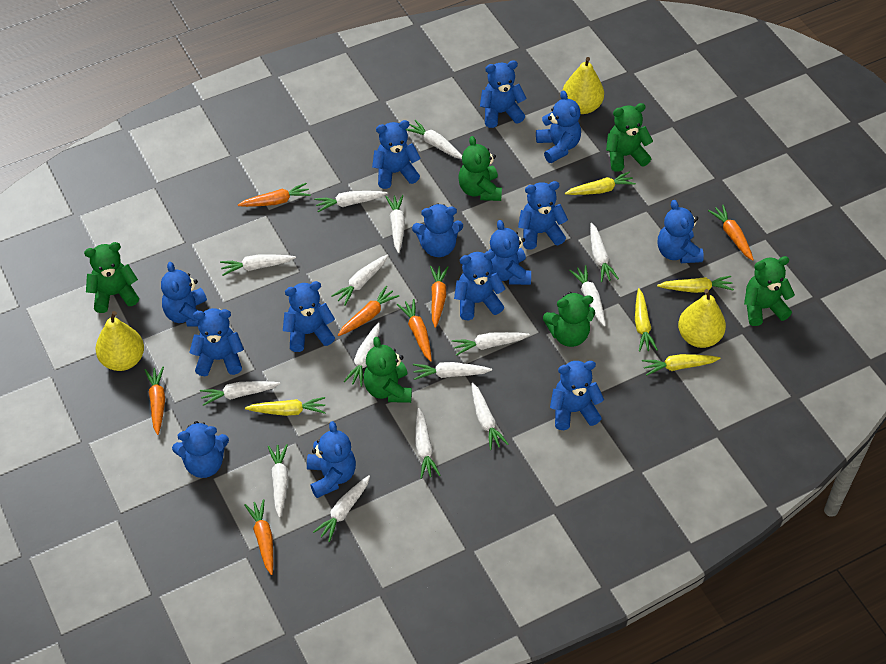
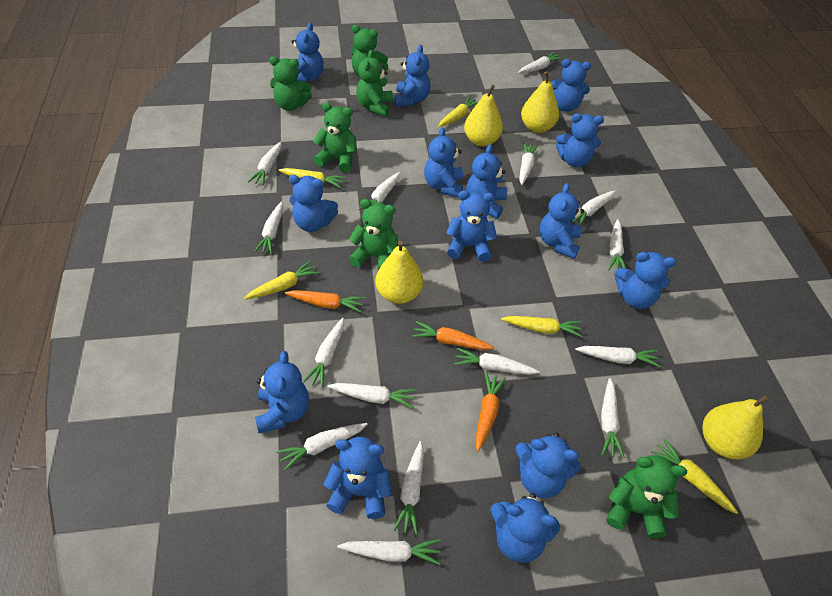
orange carrot: 7 -> 3
yellow pear: 3 -> 4

